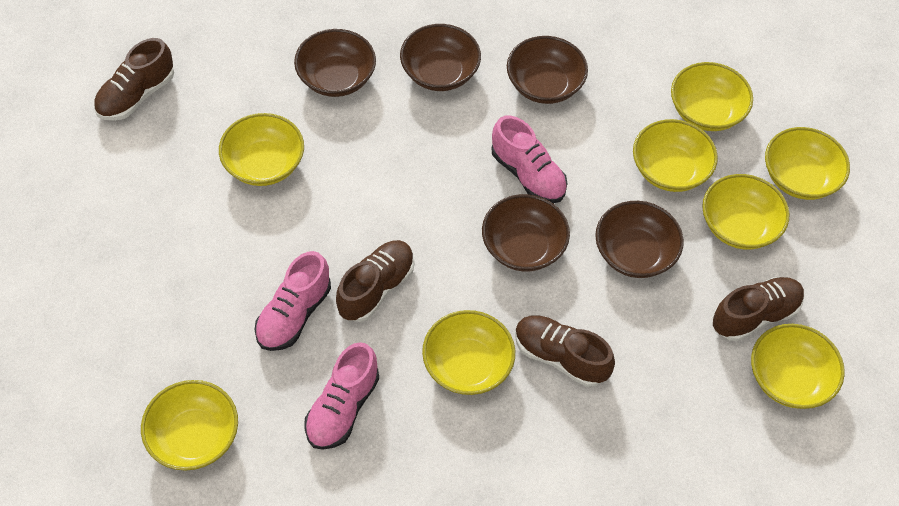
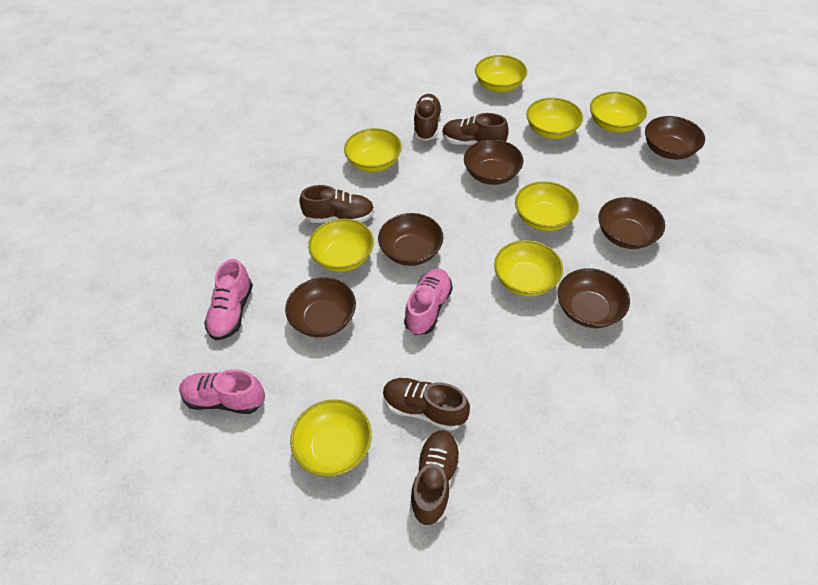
brown bowl: 5 -> 6
brown shoe: 4 -> 5

